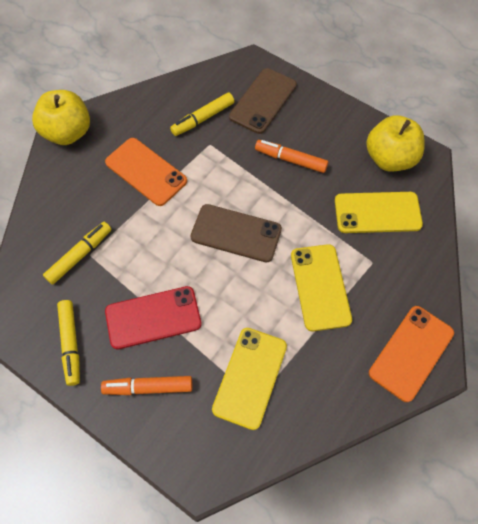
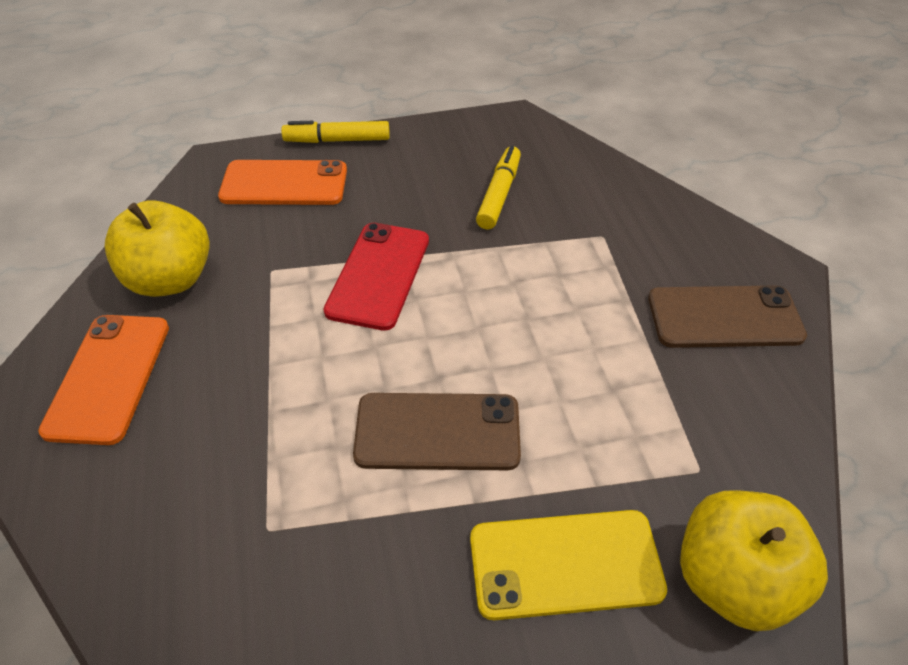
orange marker: 2 -> 0
yellow marker: 3 -> 2
yellow phone: 3 -> 1

